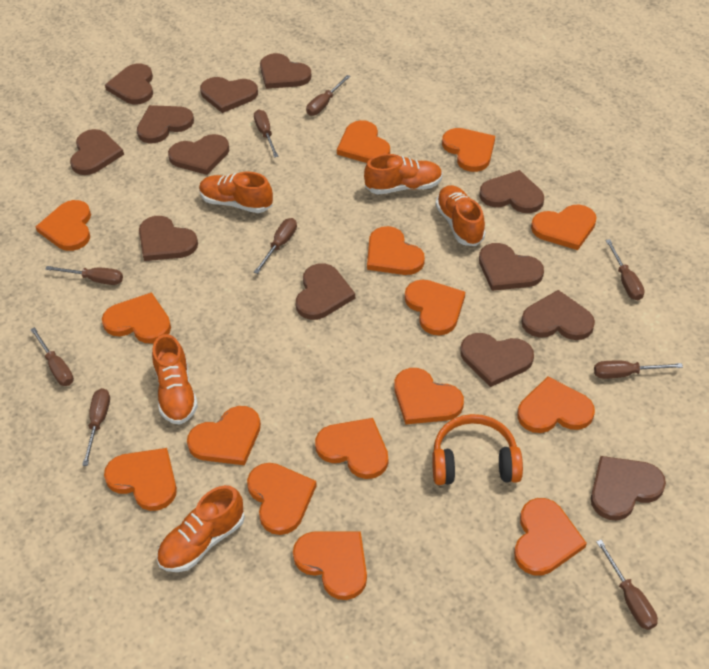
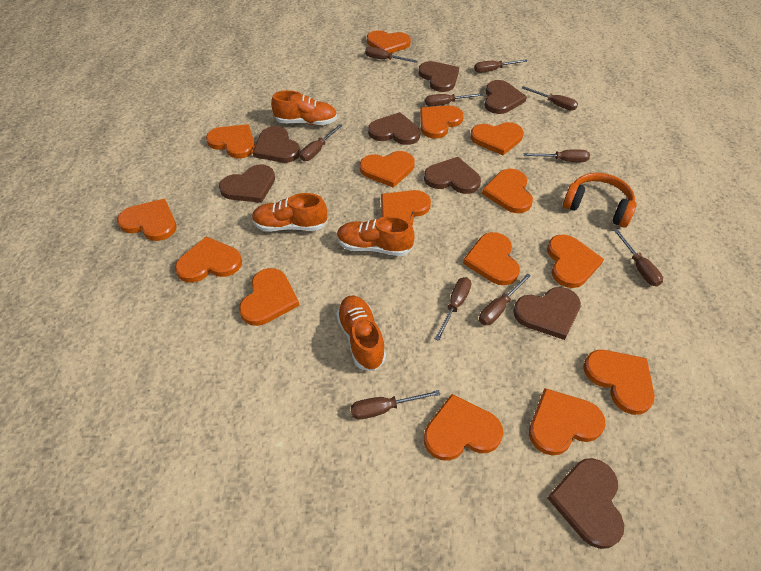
brown heart: 13 -> 8
brown screwdriver: 9 -> 10
orange shoe: 5 -> 4

